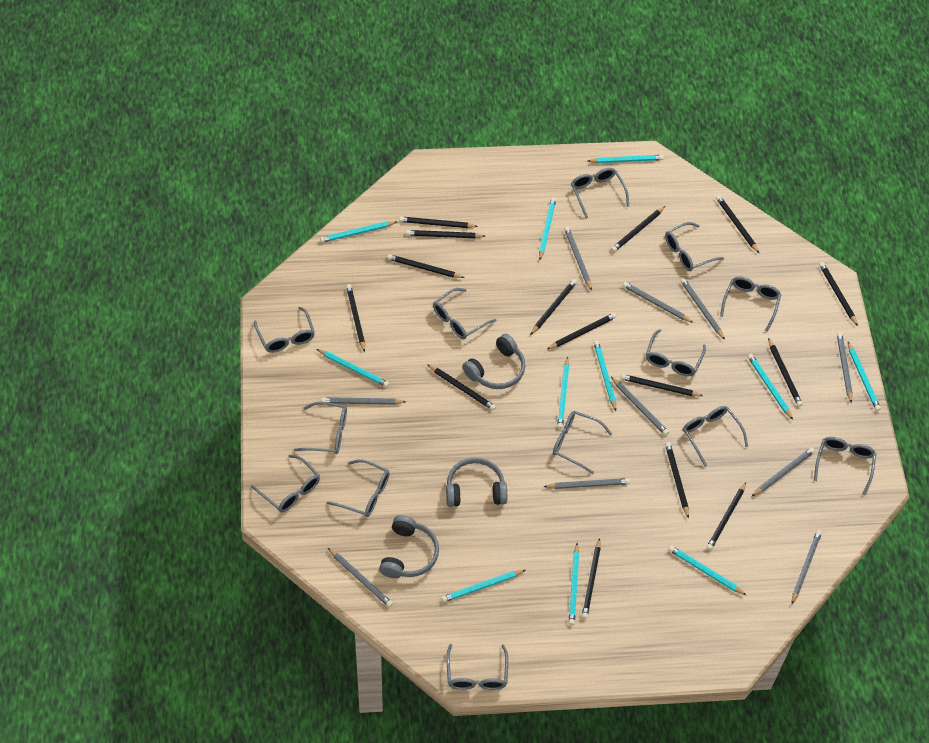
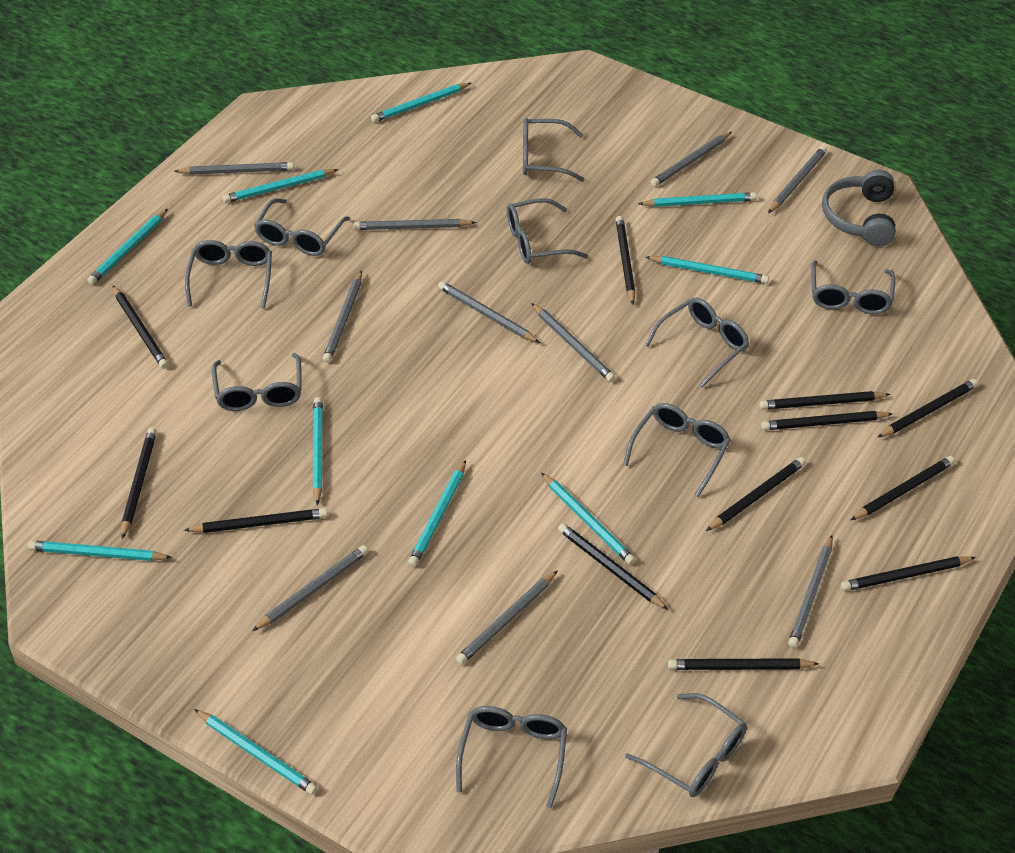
black pencil: 15 -> 12
grey glasses: 13 -> 10
grey headphones: 3 -> 1
turquoise pencil: 11 -> 10

